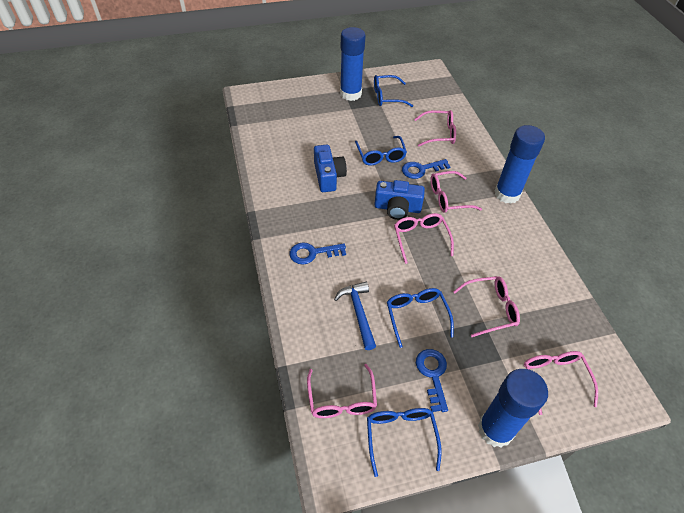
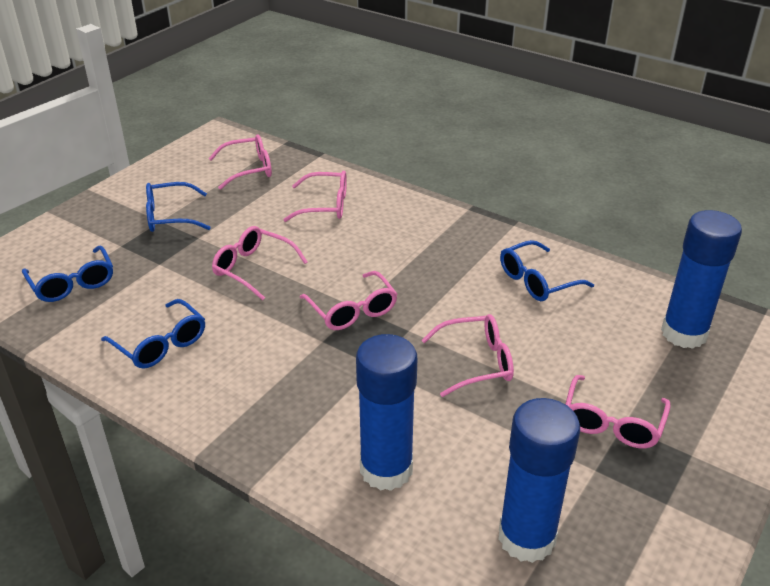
blue camera: 2 -> 0
blue hammer: 1 -> 0
blue key: 3 -> 0

